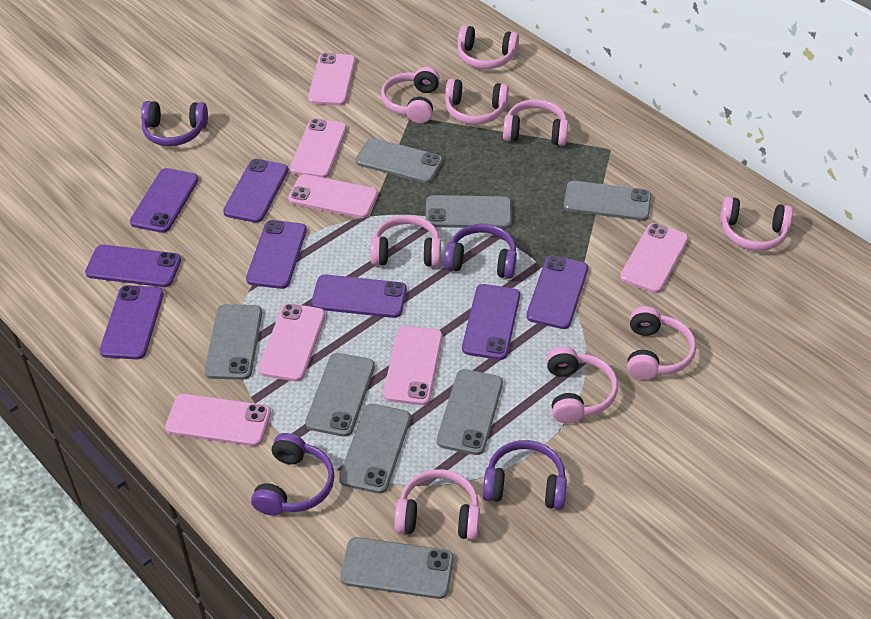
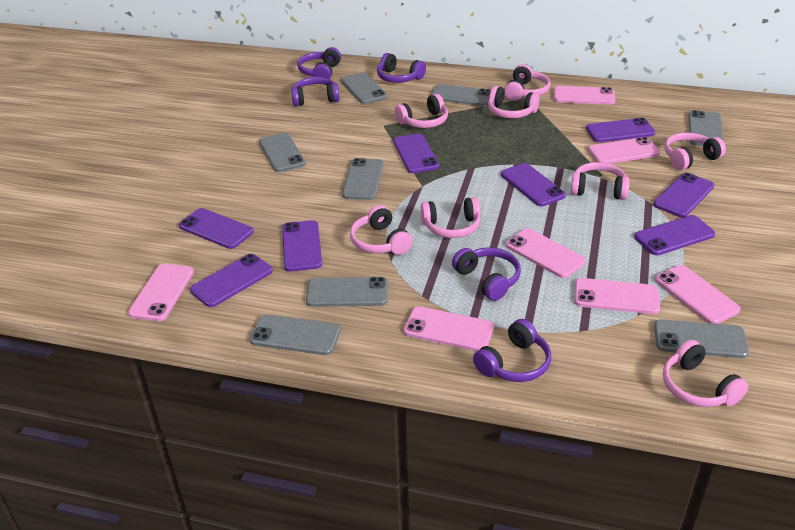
pink headphones: 9 -> 8
purple headphones: 4 -> 5

